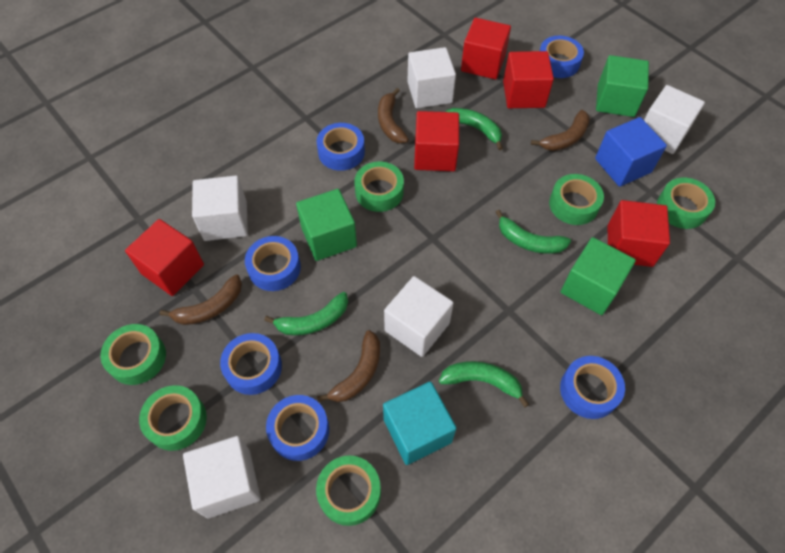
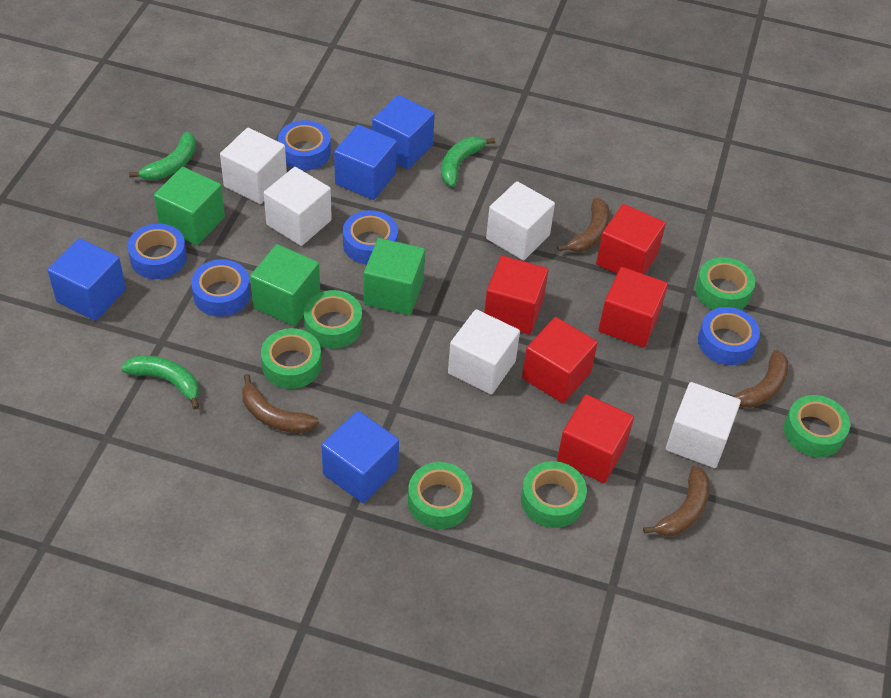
blue cube: 1 -> 4
blue tape: 6 -> 5
green banana: 4 -> 3
turquoise cube: 1 -> 0

